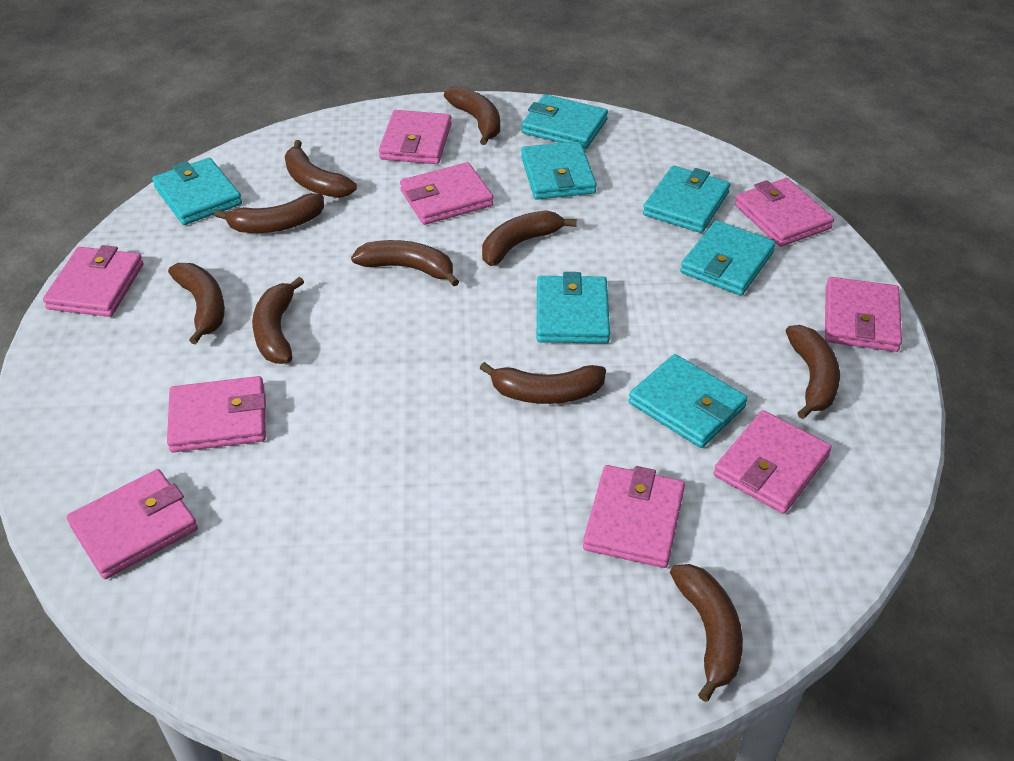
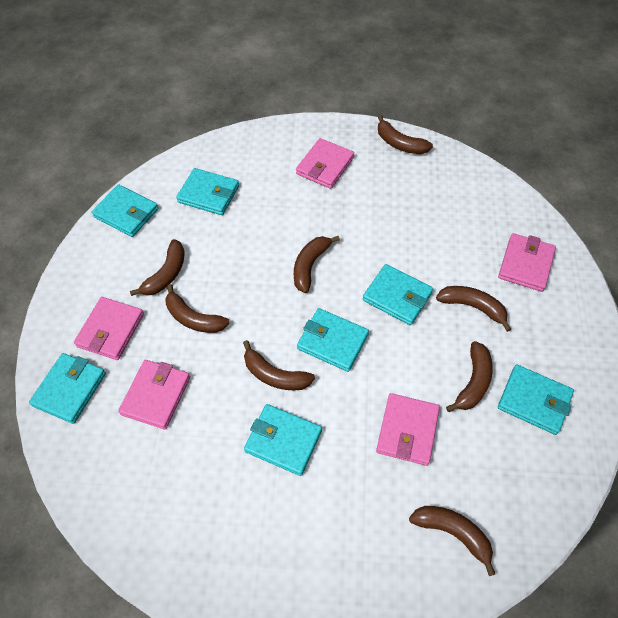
brown banana: 10 -> 8
pink wallet: 9 -> 5

